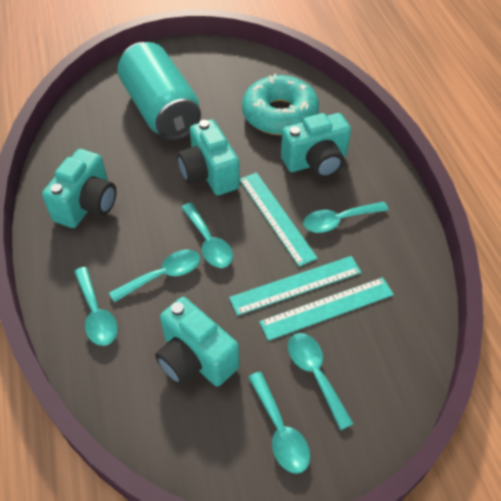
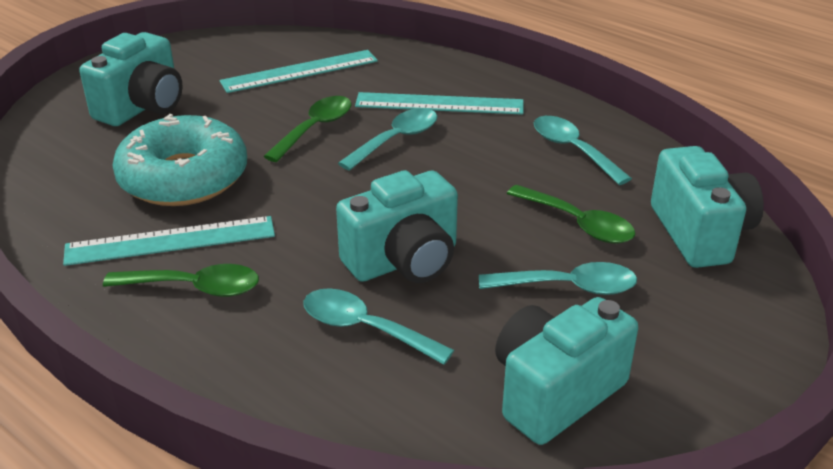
green spoon: 0 -> 3
turquoise can: 1 -> 0
turquoise spoon: 6 -> 4

